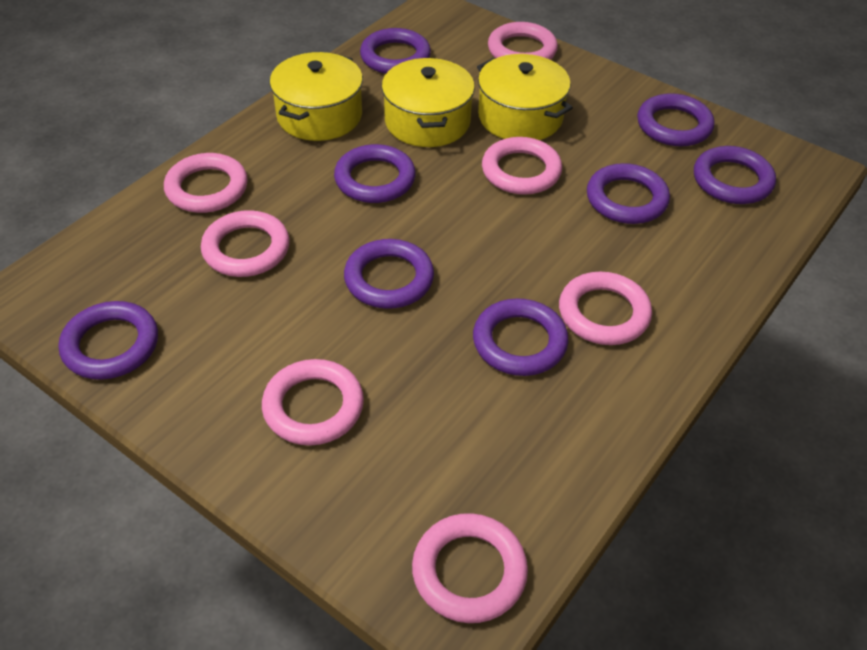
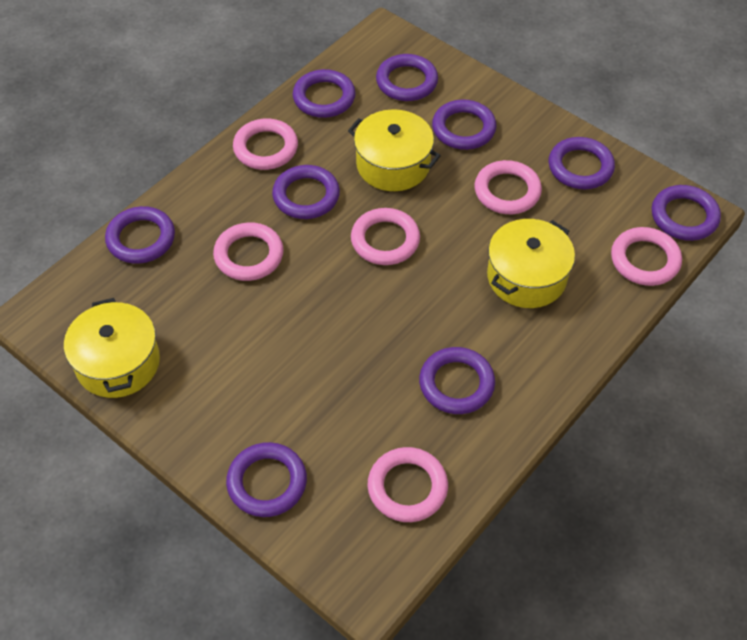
pink ring: 7 -> 6
purple ring: 8 -> 9

